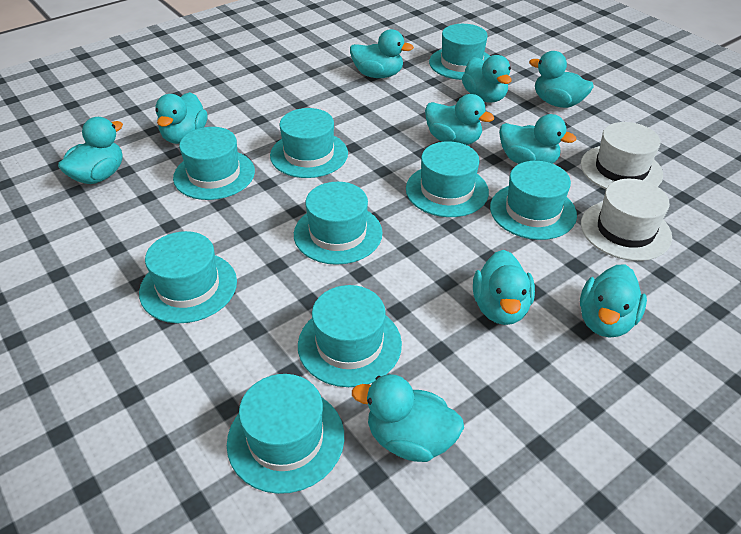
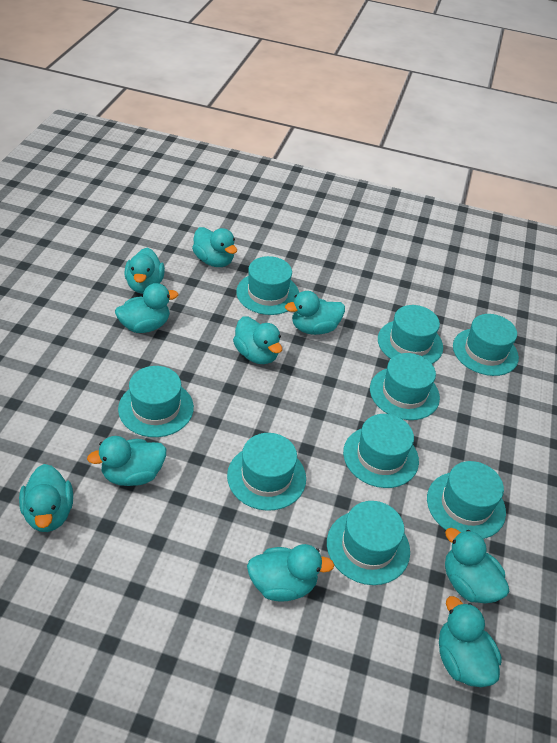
white hat: 2 -> 0

